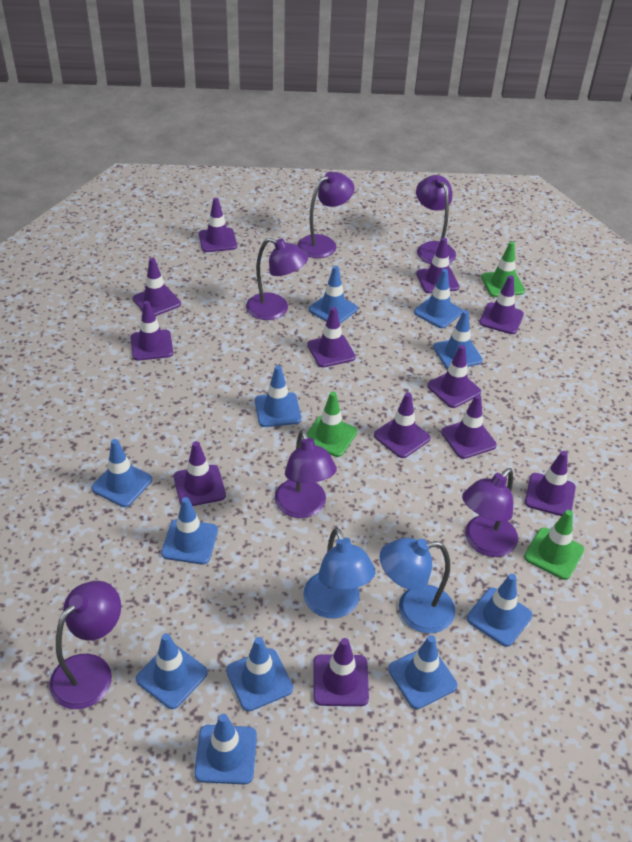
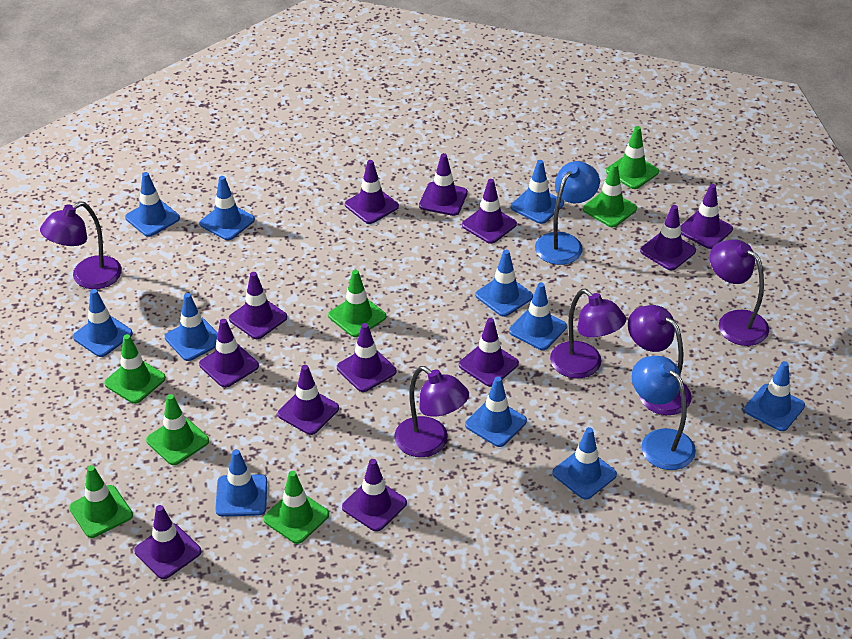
green traffic cone: 3 -> 7
purple lamp: 6 -> 5

